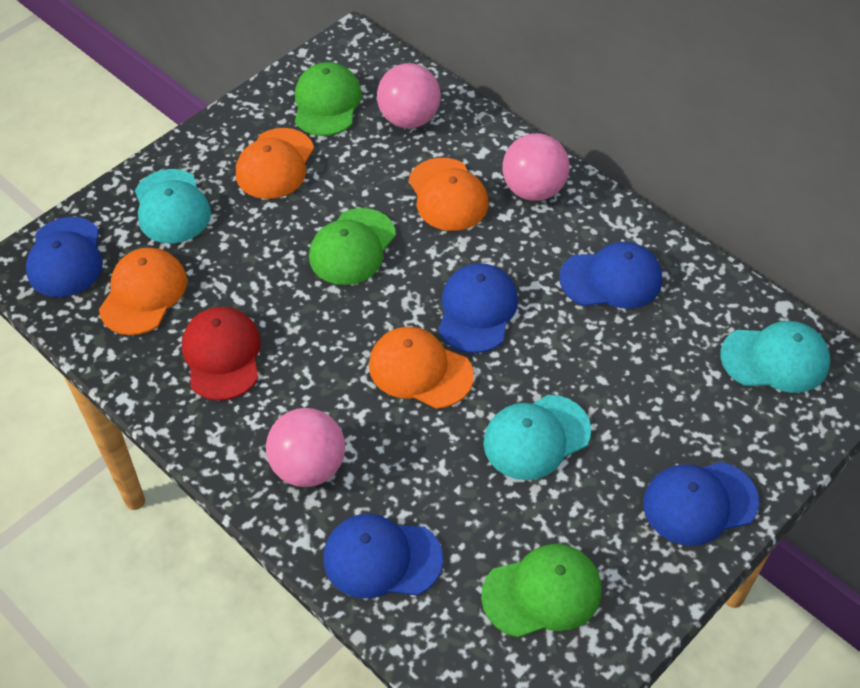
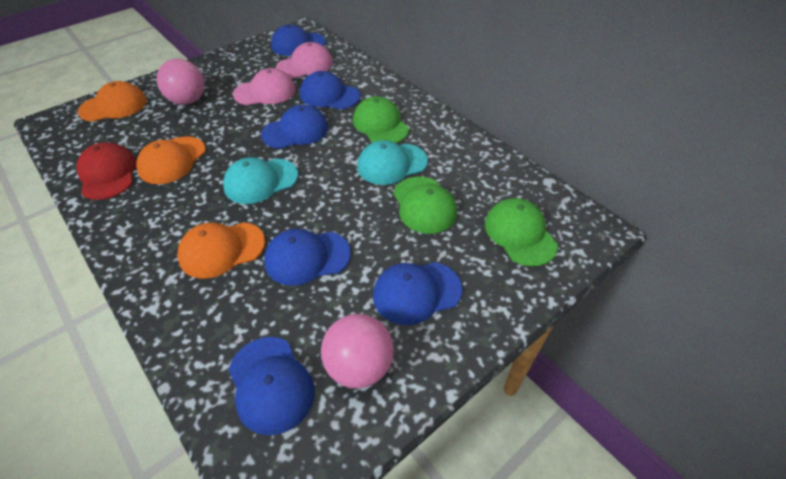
blue cap: 5 -> 6
orange cap: 4 -> 3
pink ball: 3 -> 2
pink cap: 0 -> 2
turquoise cap: 3 -> 2

